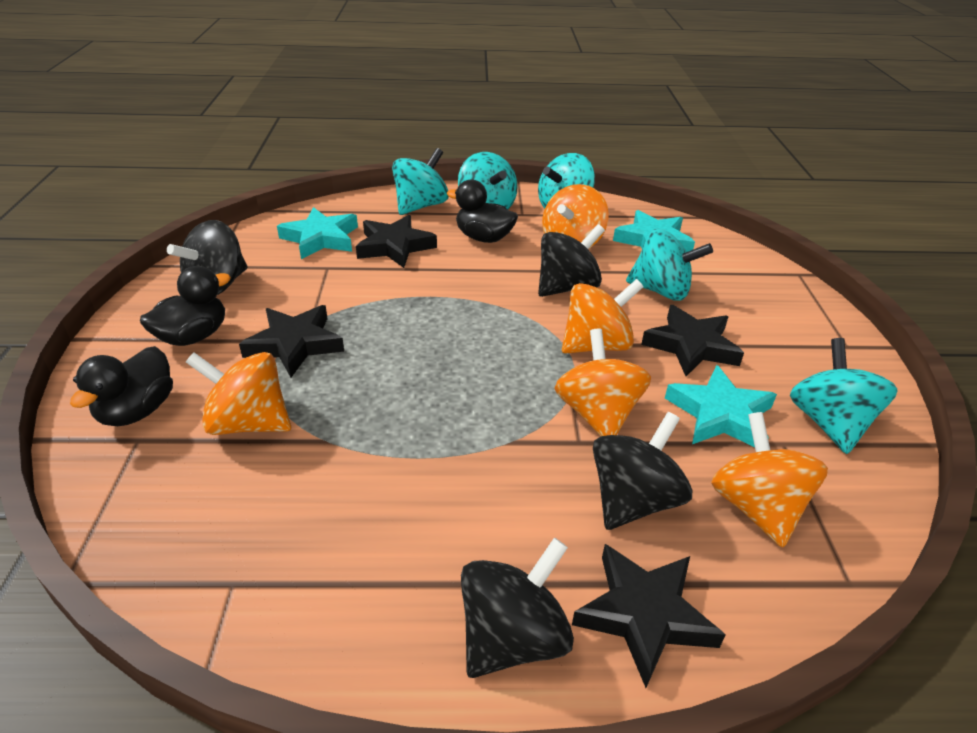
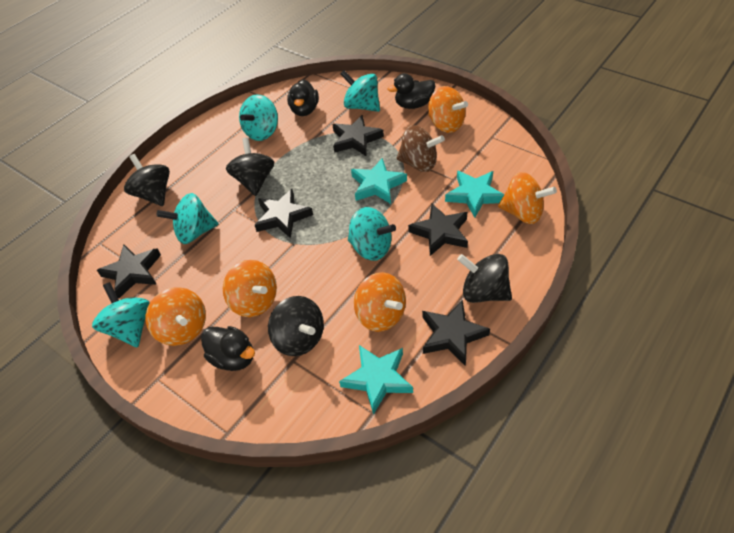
black star: 4 -> 5
brown spinning top: 0 -> 1

